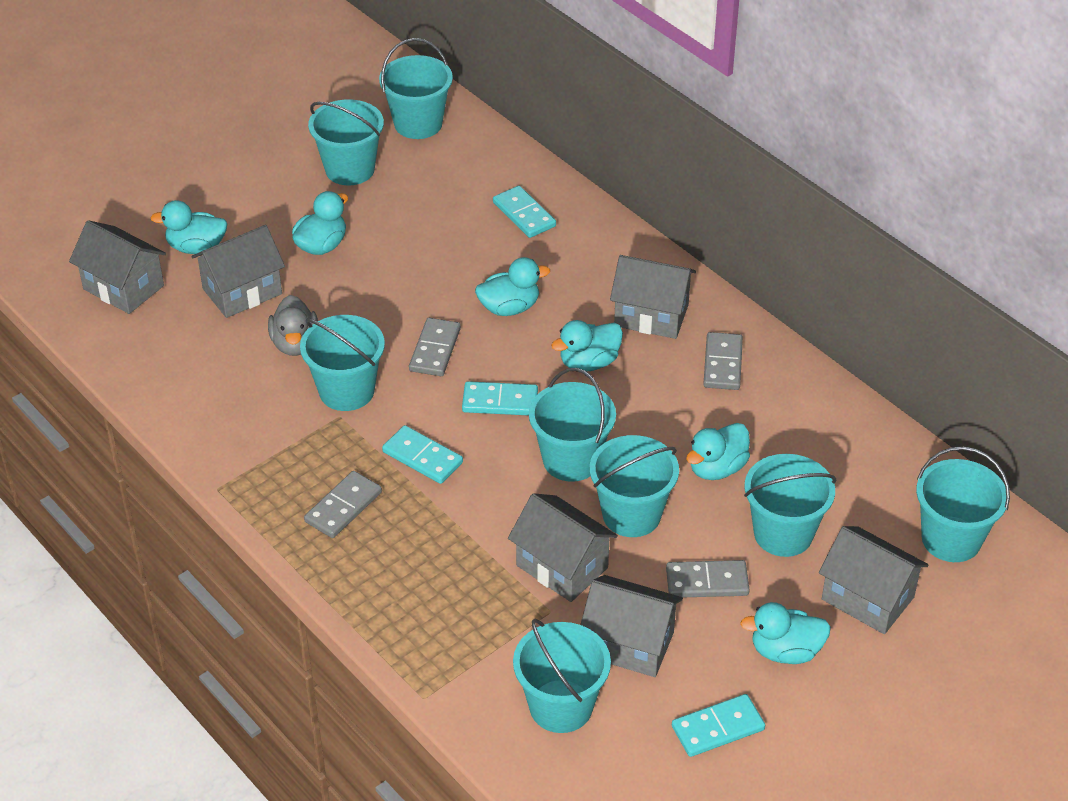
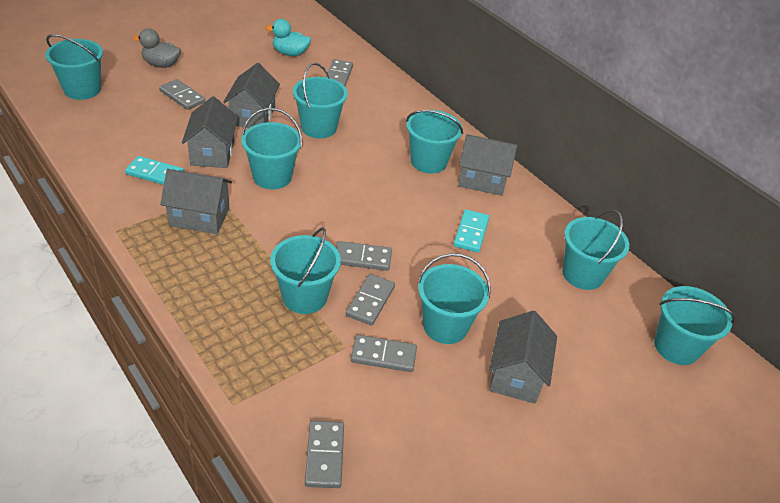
grey domino: 4 -> 6
grey house: 6 -> 5
turquoise domino: 4 -> 2
turquoise duck: 6 -> 1

